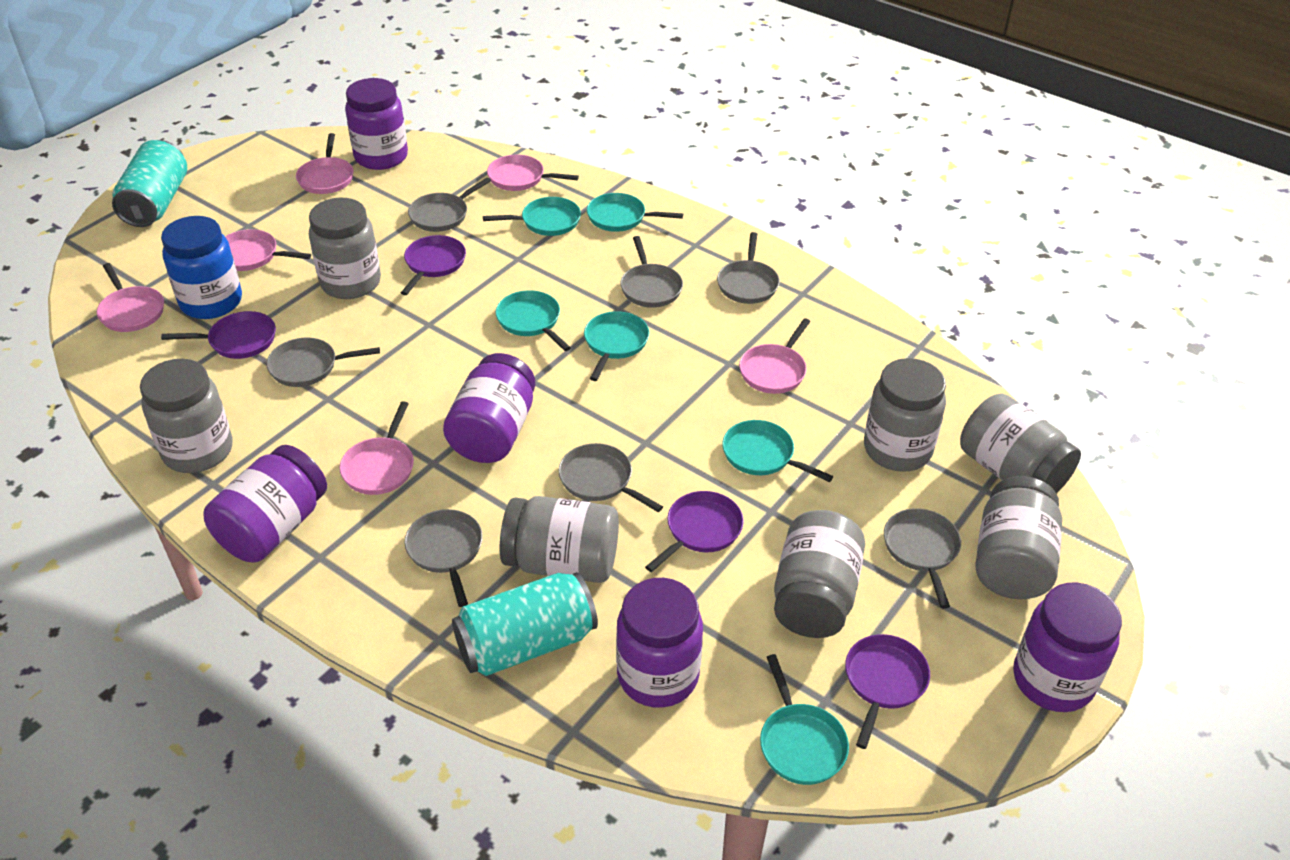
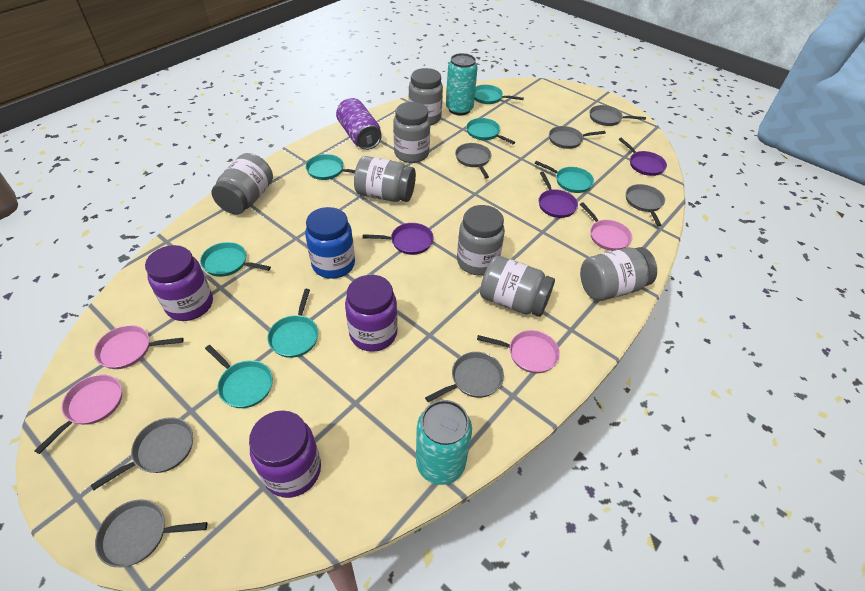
pink pan: 6 -> 4
purple can: 0 -> 1
purple jar: 5 -> 3
purple pan: 4 -> 3
turquoise pan: 6 -> 7

